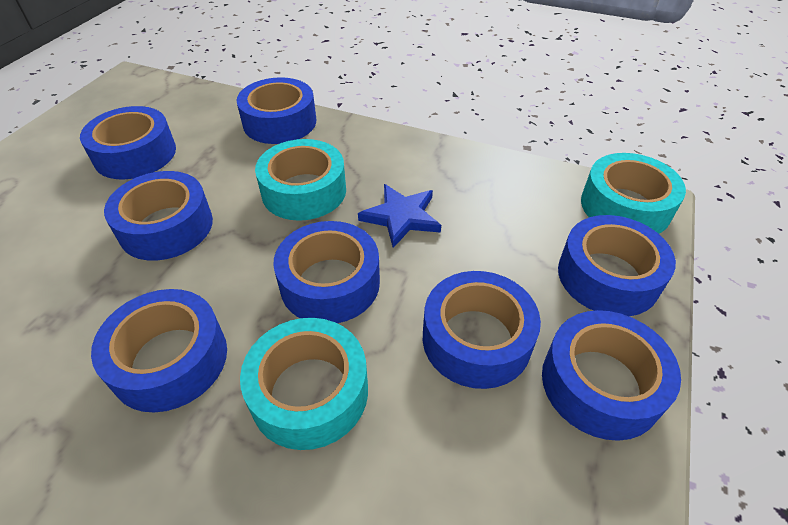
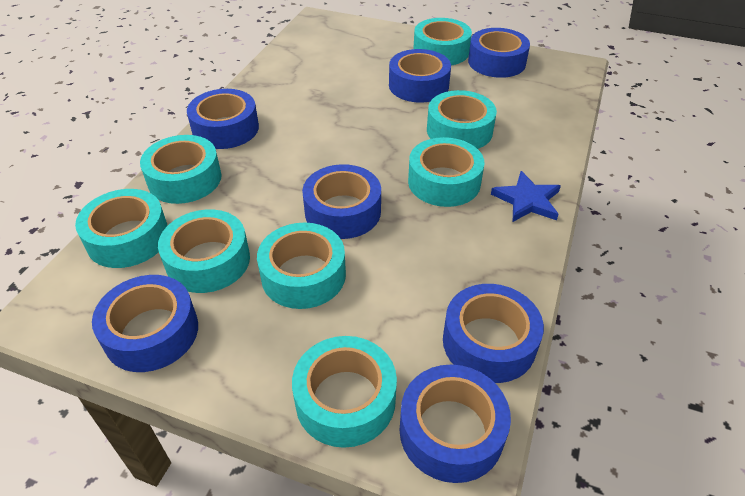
blue tape: 8 -> 7
turquoise tape: 3 -> 8

